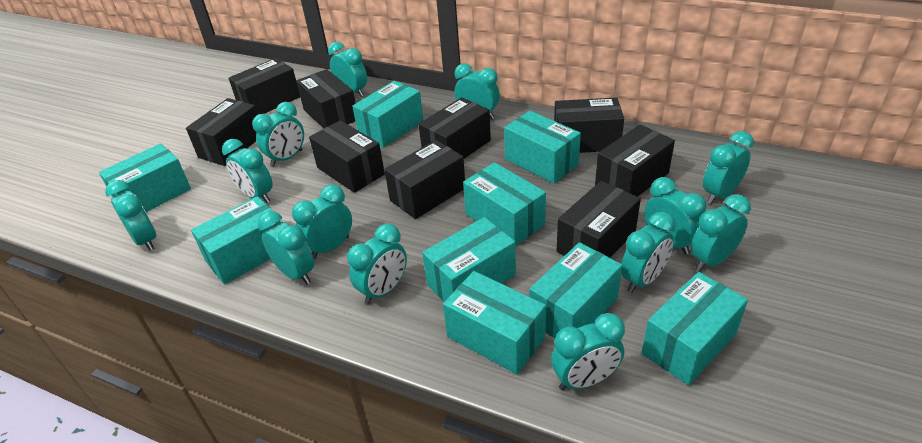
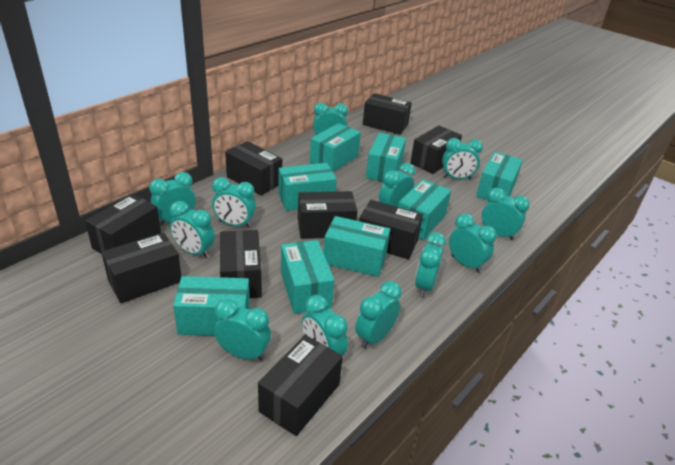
turquoise box: 9 -> 8
turquoise clock: 13 -> 12

